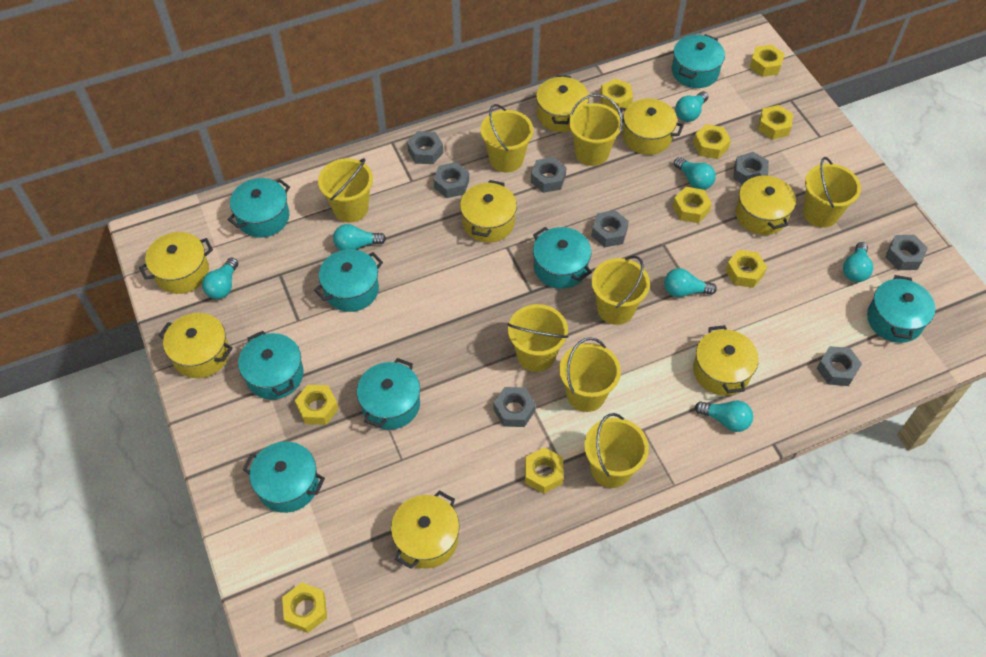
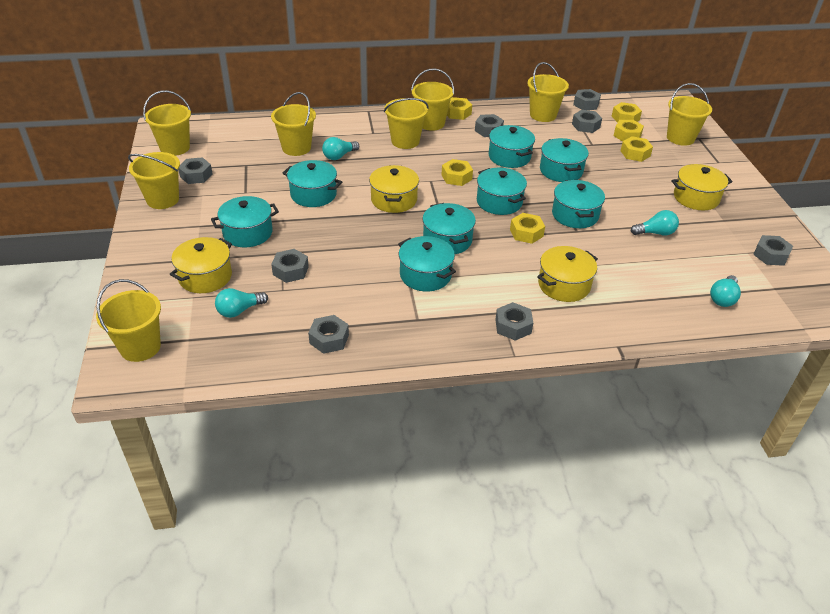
turquoise light bulb: 7 -> 4
yellow nut: 9 -> 6
yellow pot: 8 -> 4

